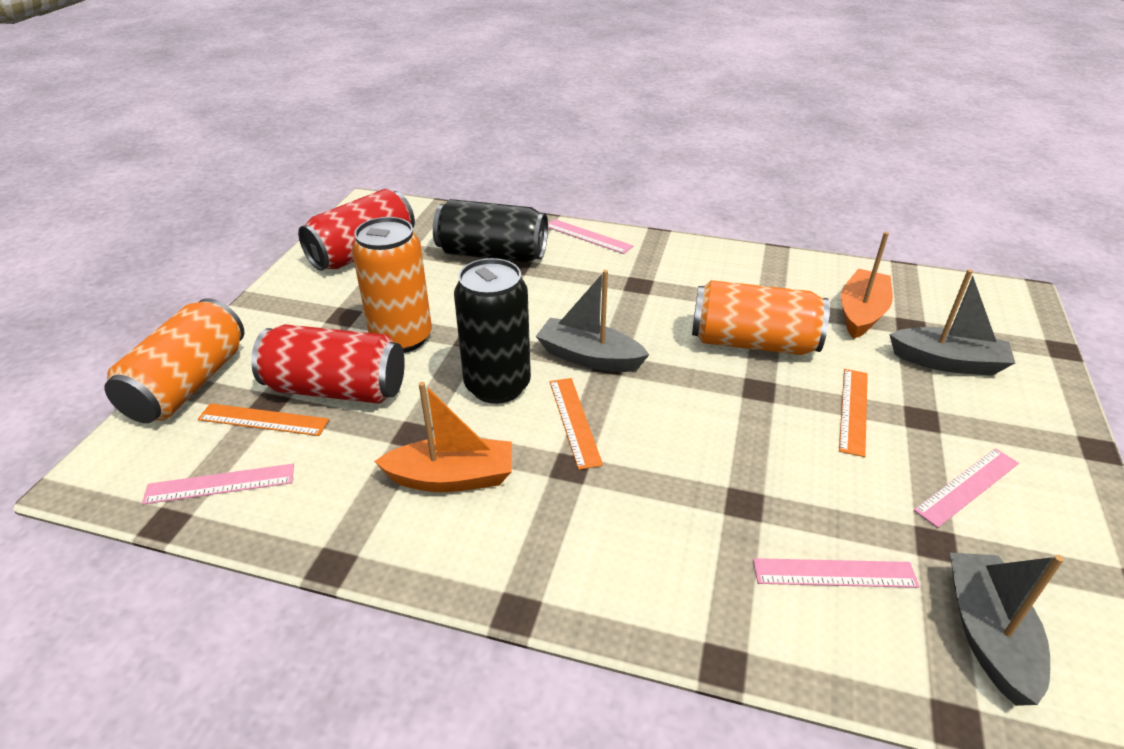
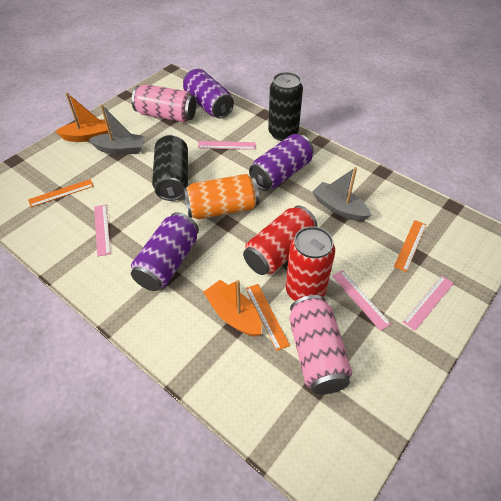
grey boat: 3 -> 2
orange can: 3 -> 1
pink can: 0 -> 2
purple can: 0 -> 3

